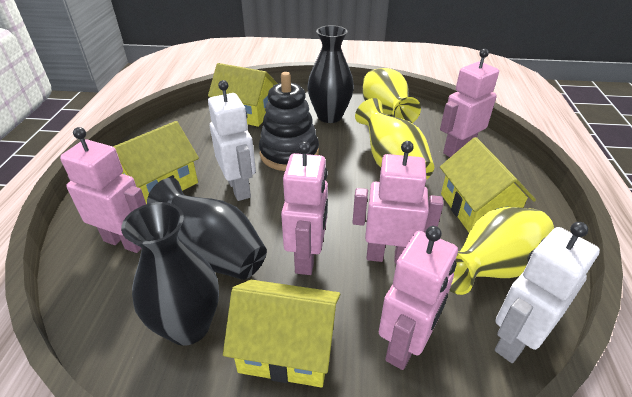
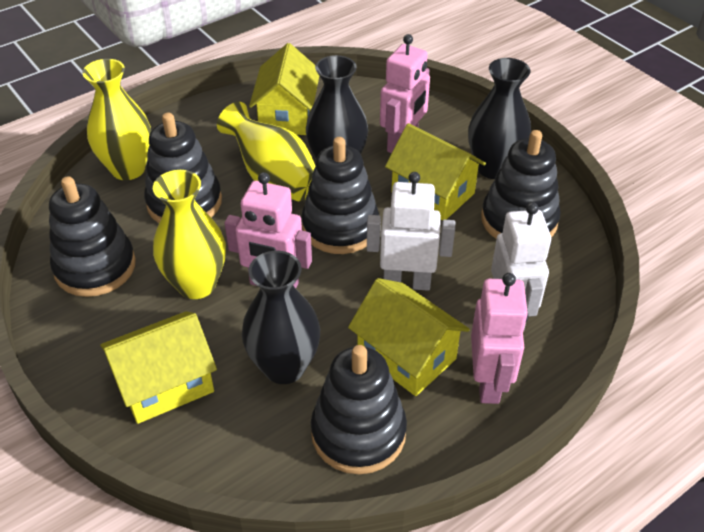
black stacking toy: 1 -> 5
pink robot: 5 -> 3

